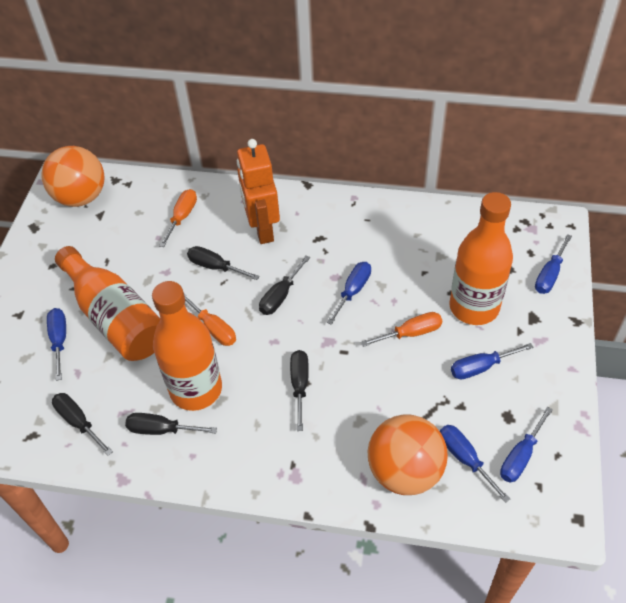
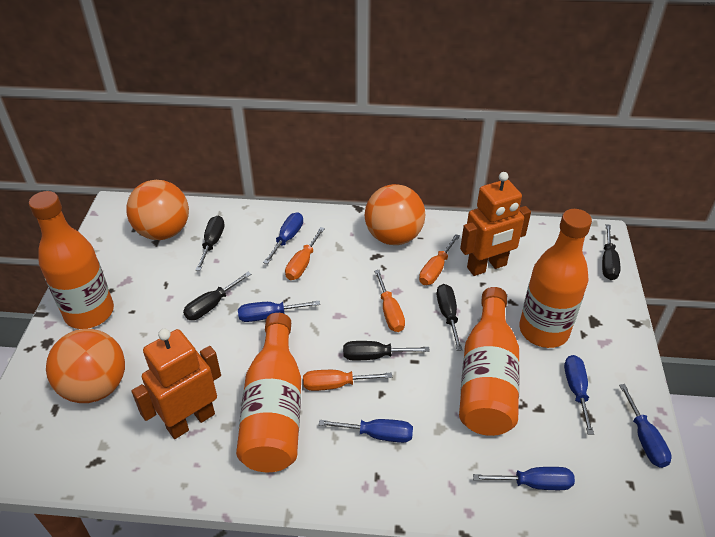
orange ball: 2 -> 3
orange bottle: 3 -> 4
orange robot: 1 -> 2
orange screwdriver: 3 -> 4

